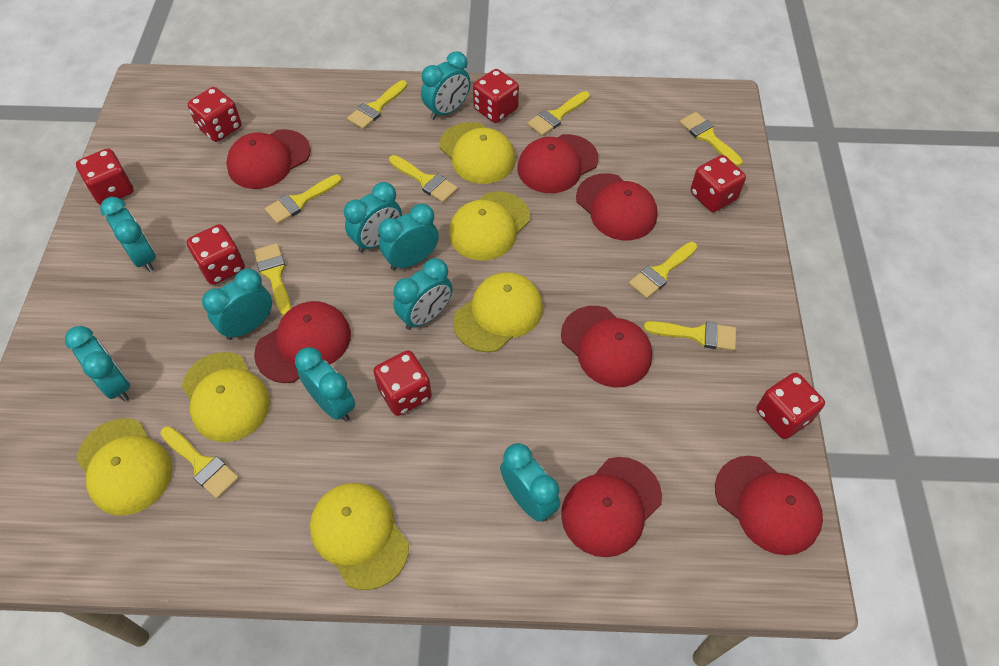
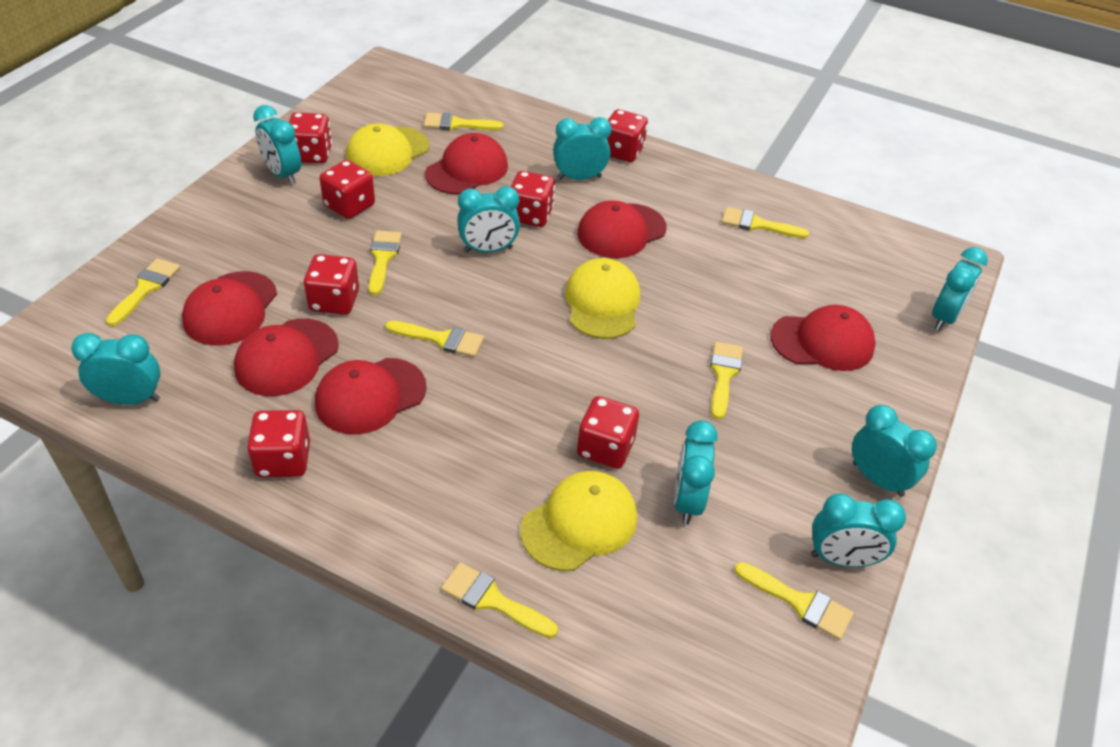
red cap: 7 -> 6
turquoise clock: 9 -> 8
yellow brush: 9 -> 8
yellow cap: 6 -> 3

